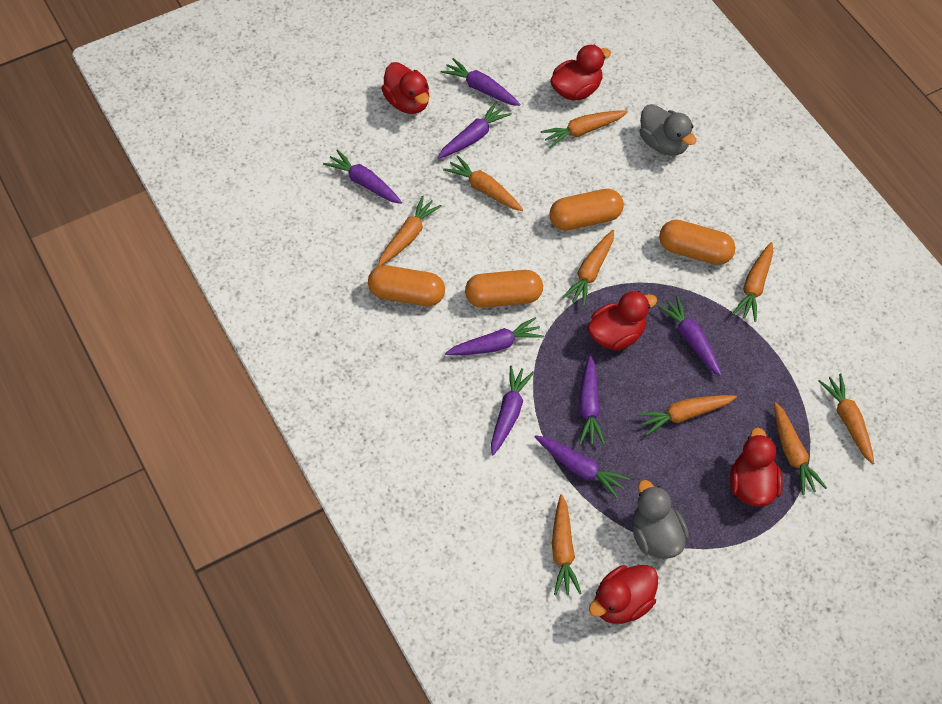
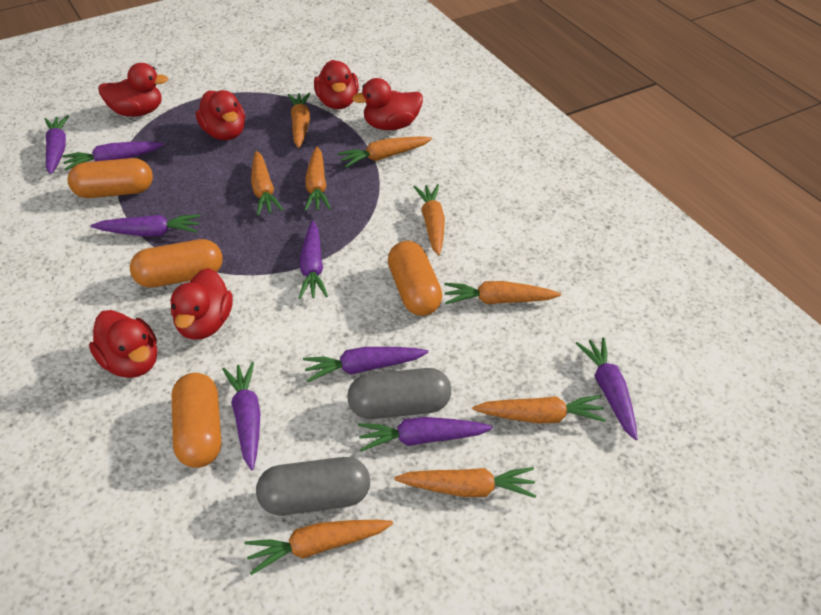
grey capsule: 0 -> 2
grey duck: 2 -> 0
red duck: 5 -> 6

